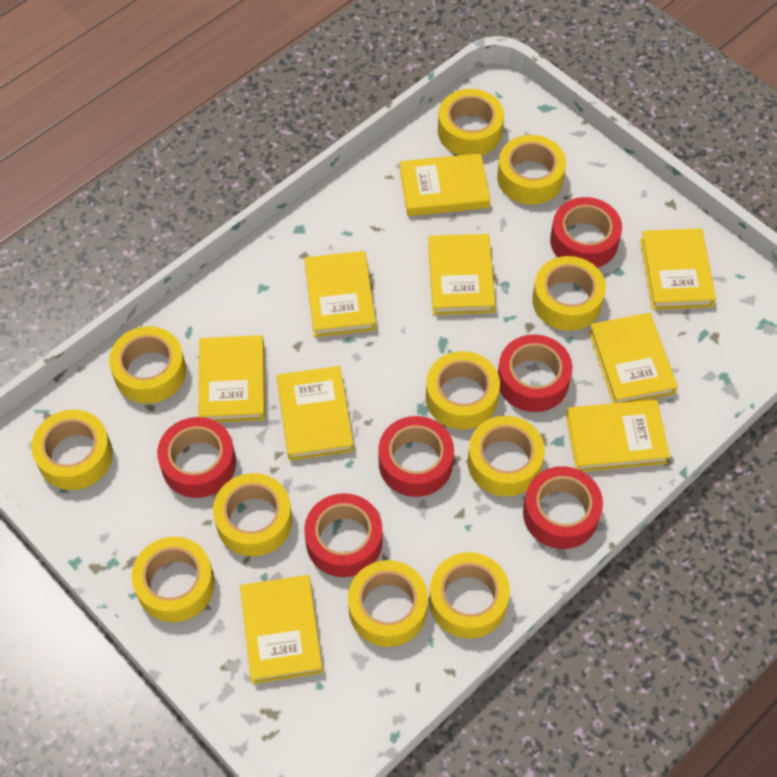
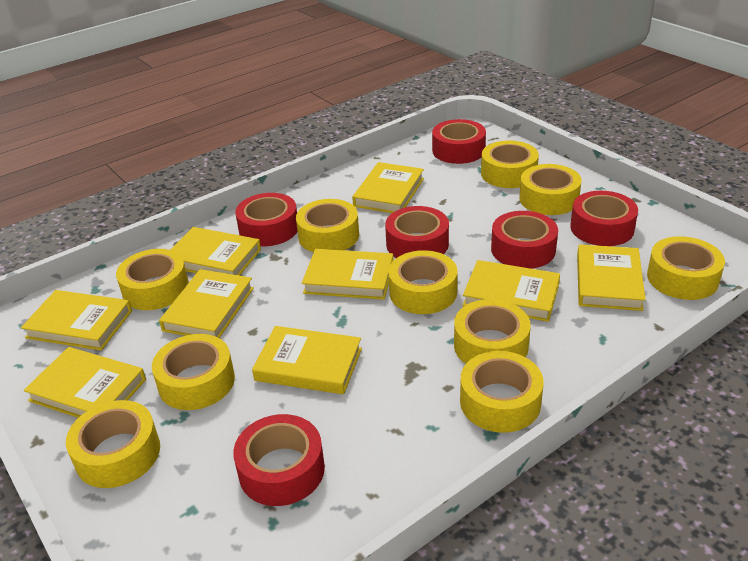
yellow tape: 11 -> 10

